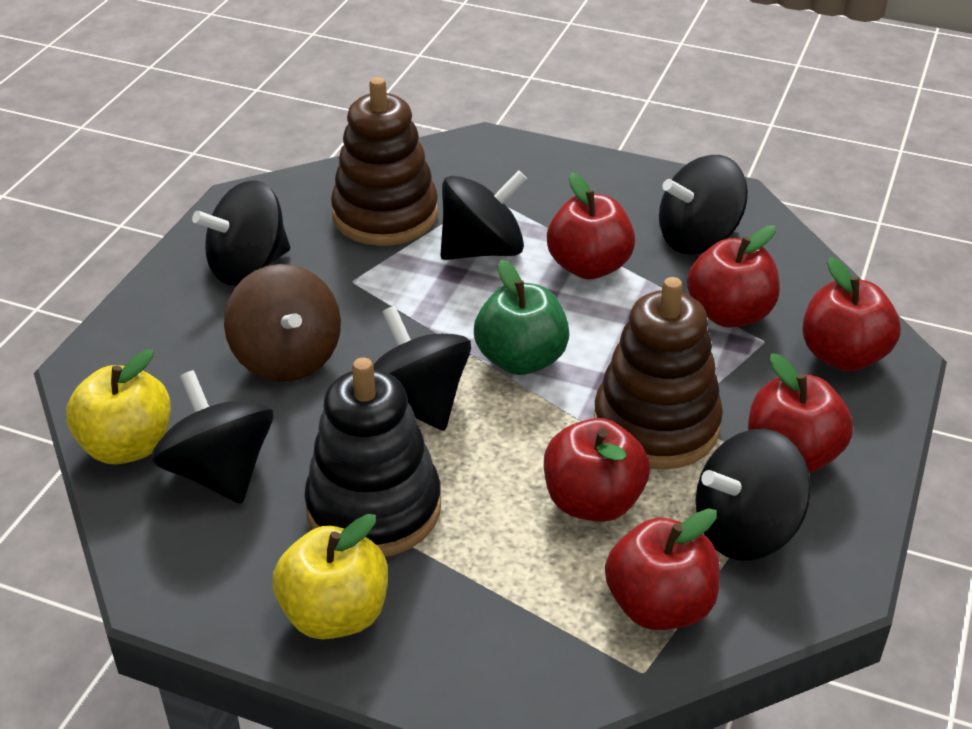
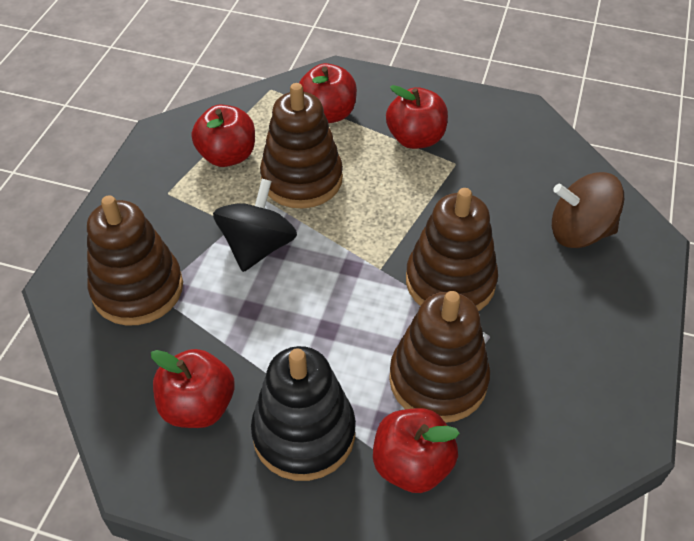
black spinning top: 6 -> 1
brown stacking toy: 2 -> 4
green apple: 1 -> 0
red apple: 6 -> 5
yellow apple: 2 -> 0

